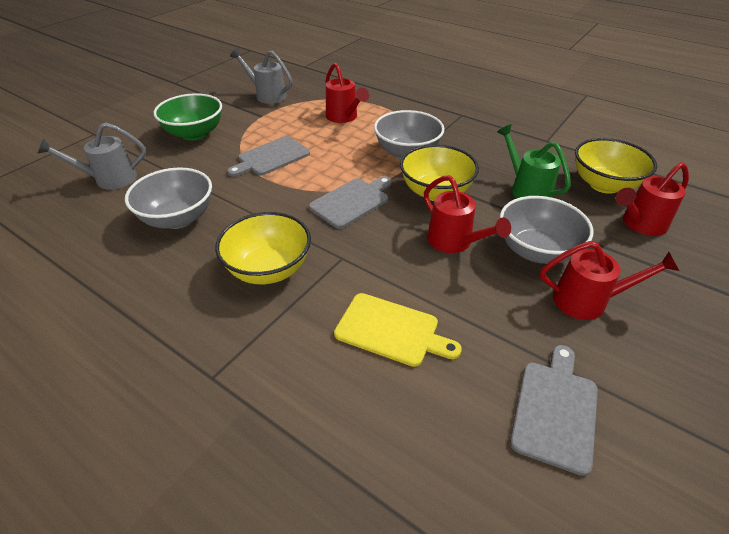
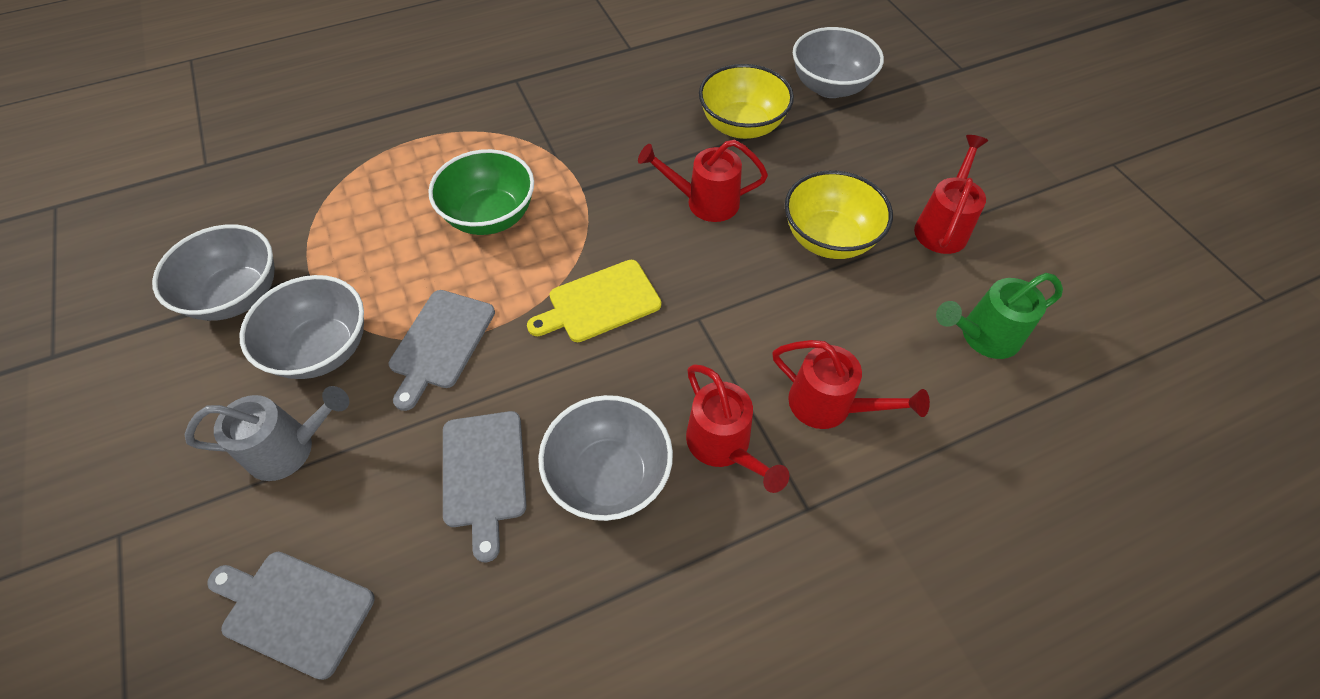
grey bowl: 3 -> 4
grey watering can: 2 -> 1
yellow bowl: 3 -> 2

